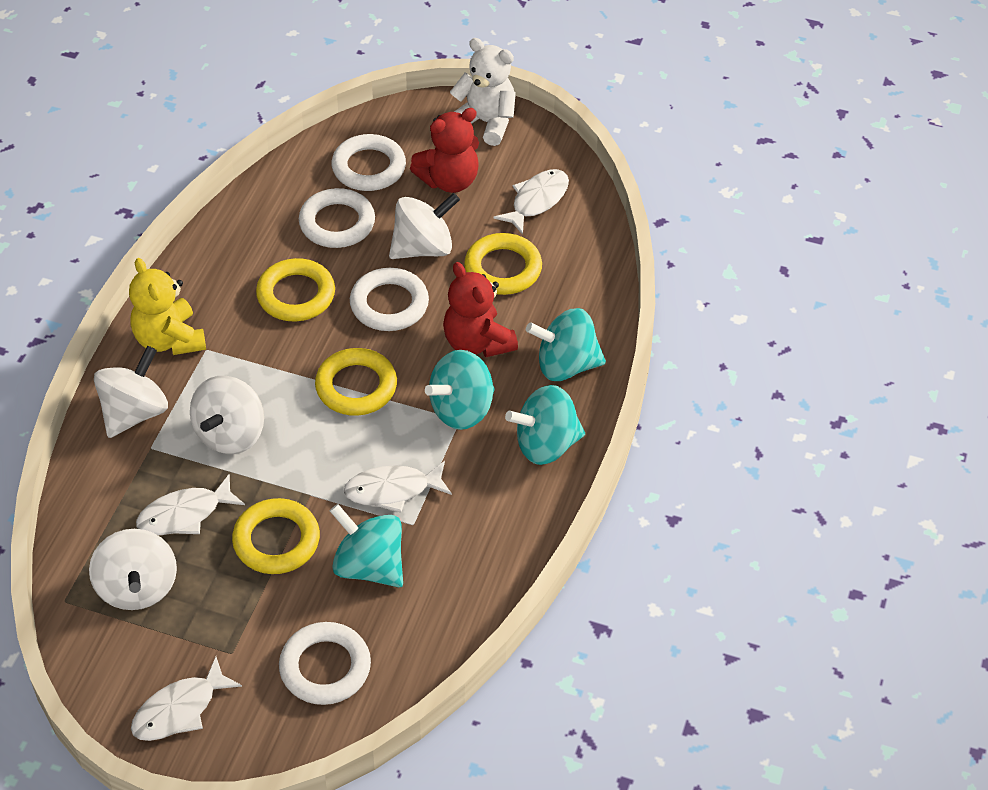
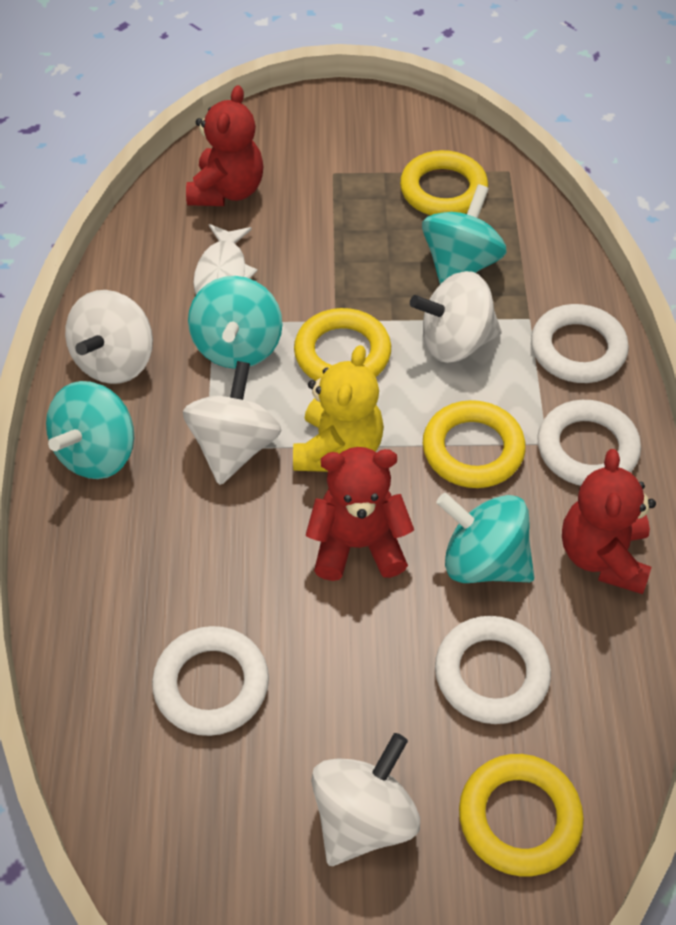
red teddy bear: 2 -> 3
white fish: 4 -> 1
white teddy bear: 1 -> 0

